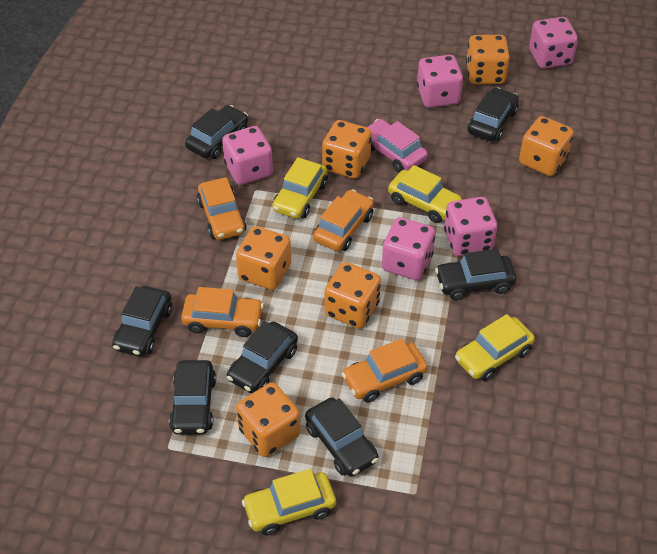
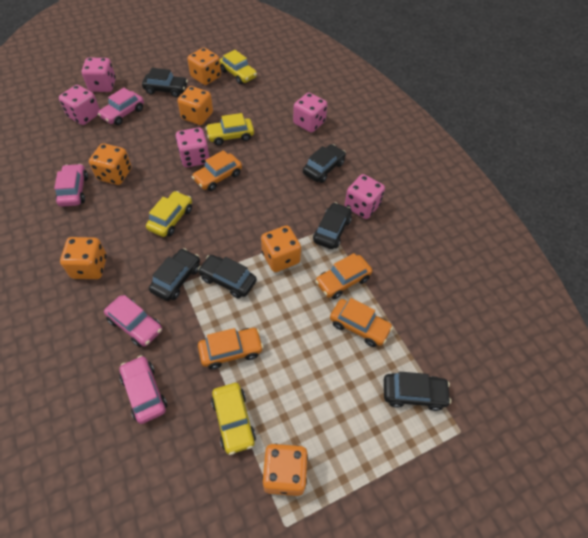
black car: 7 -> 6
pink car: 1 -> 4

